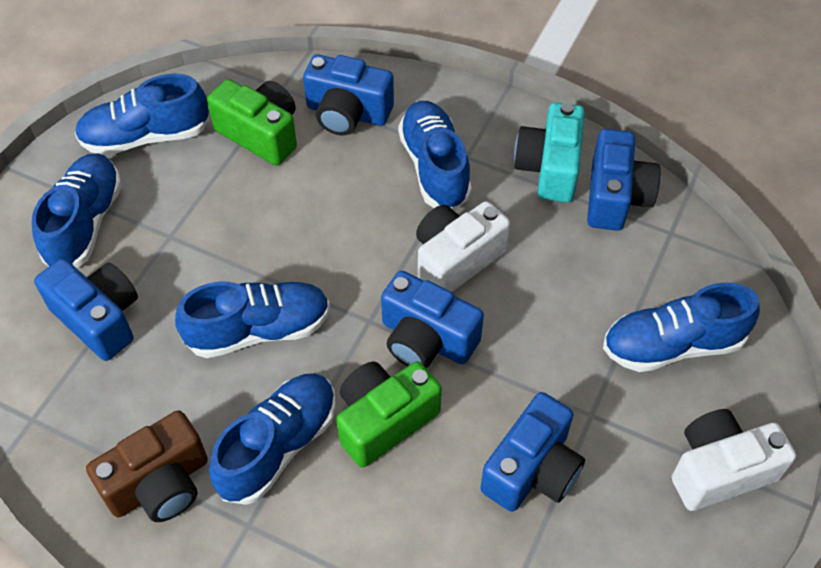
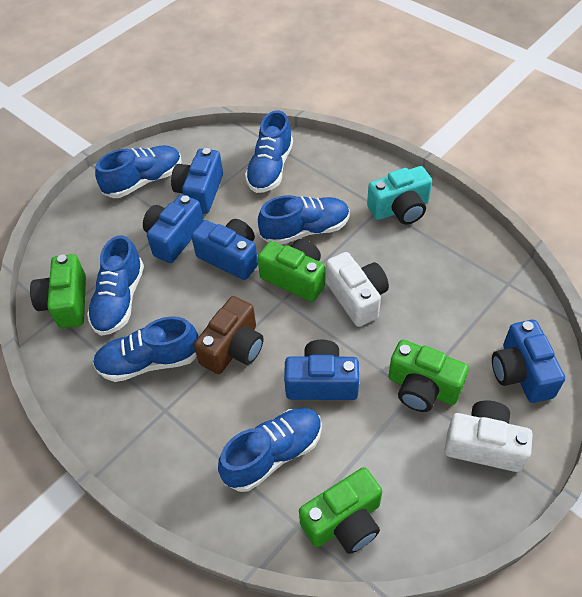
green camera: 2 -> 4

